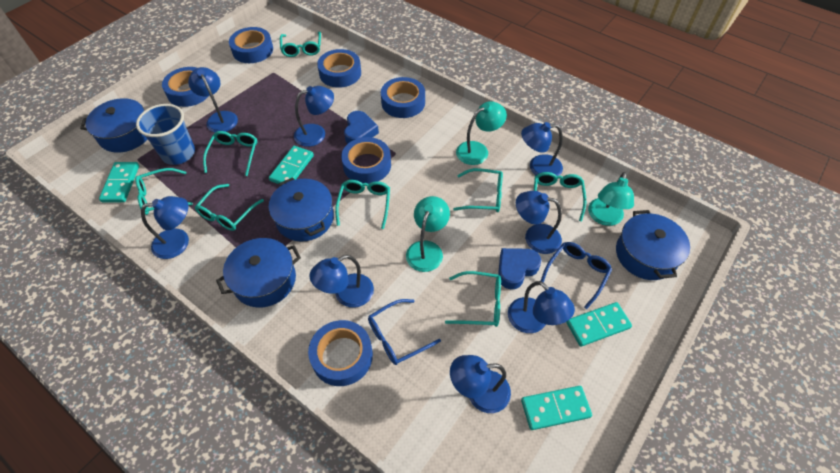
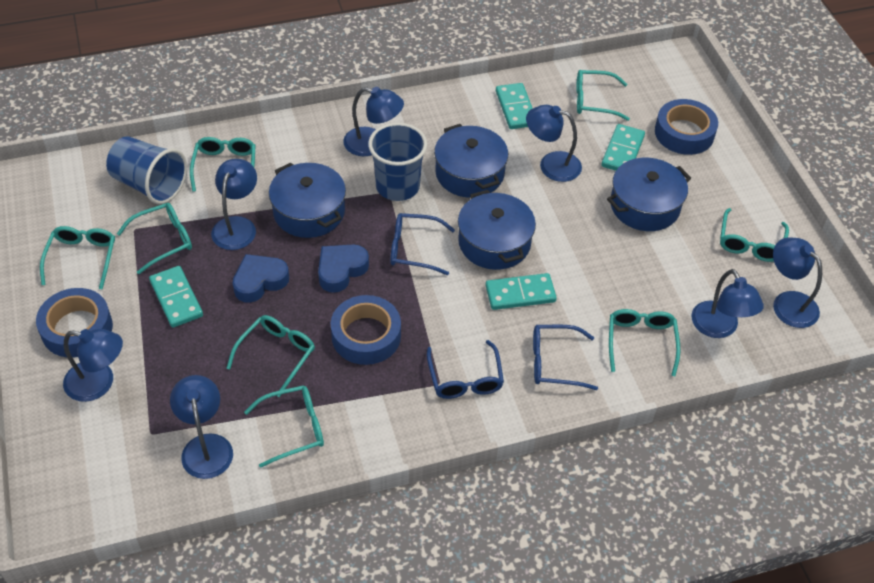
blue cup: 1 -> 2
blue glasses: 2 -> 3
blue lamp: 8 -> 7
blue tape: 6 -> 3
turquoise lamp: 3 -> 0

